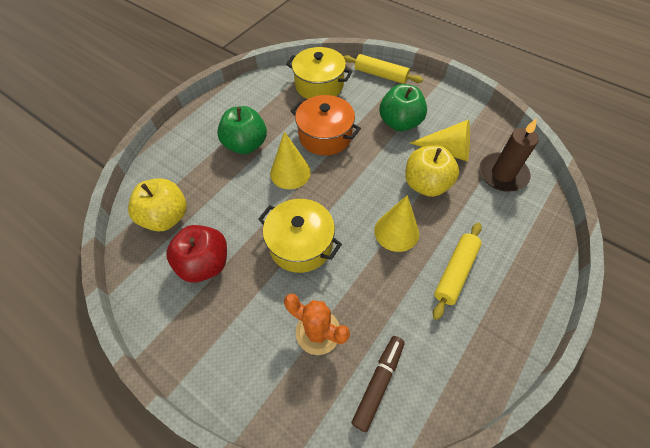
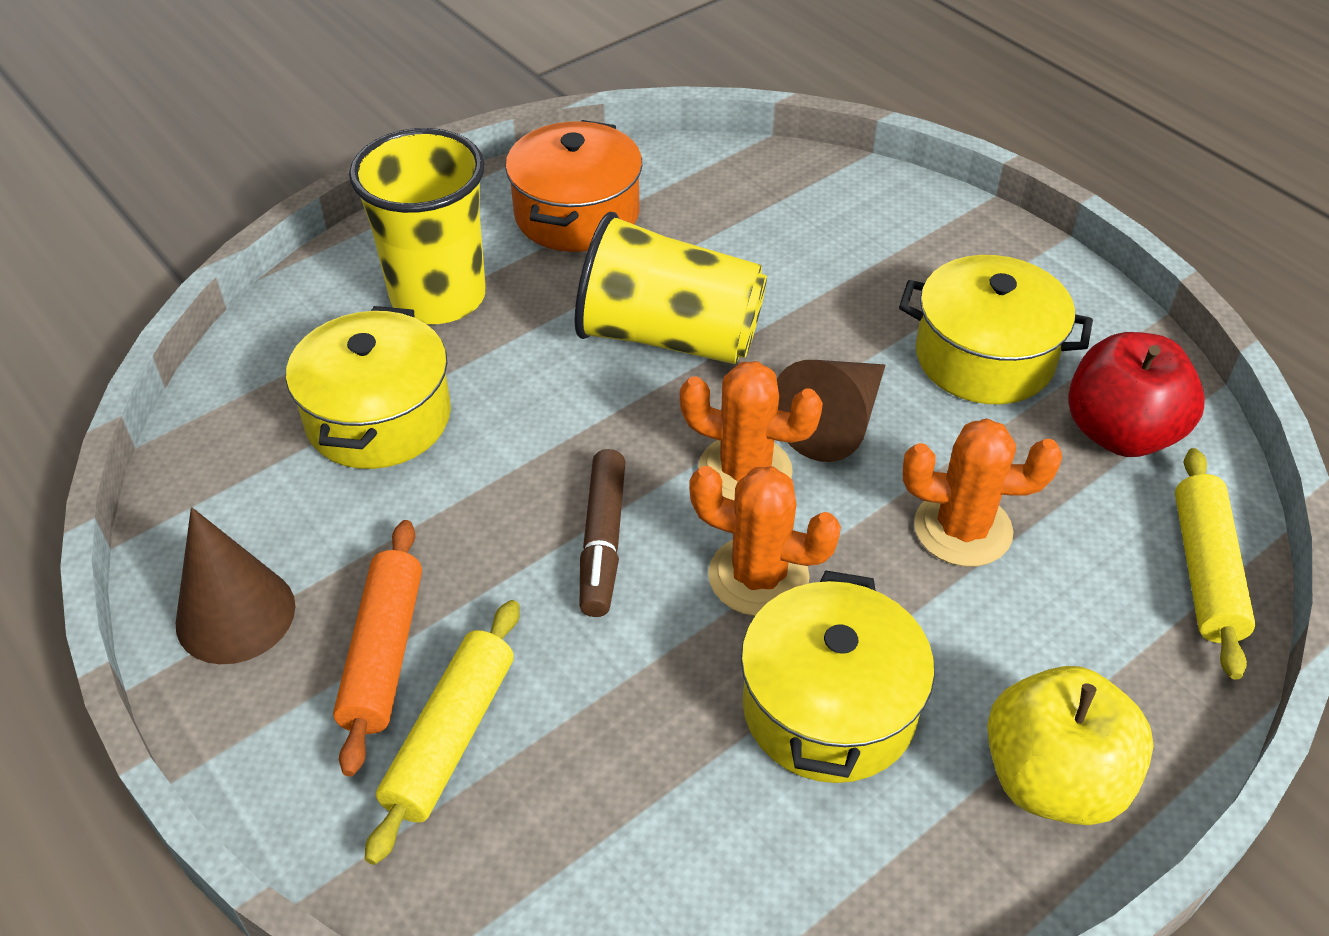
brown candle: 1 -> 0
brown cone: 0 -> 2
green apple: 2 -> 0
orange cactus: 1 -> 3
orange rolling pin: 0 -> 1
yellow apple: 2 -> 1
yellow cone: 3 -> 0
yellow cup: 0 -> 2
yellow pot: 2 -> 3

